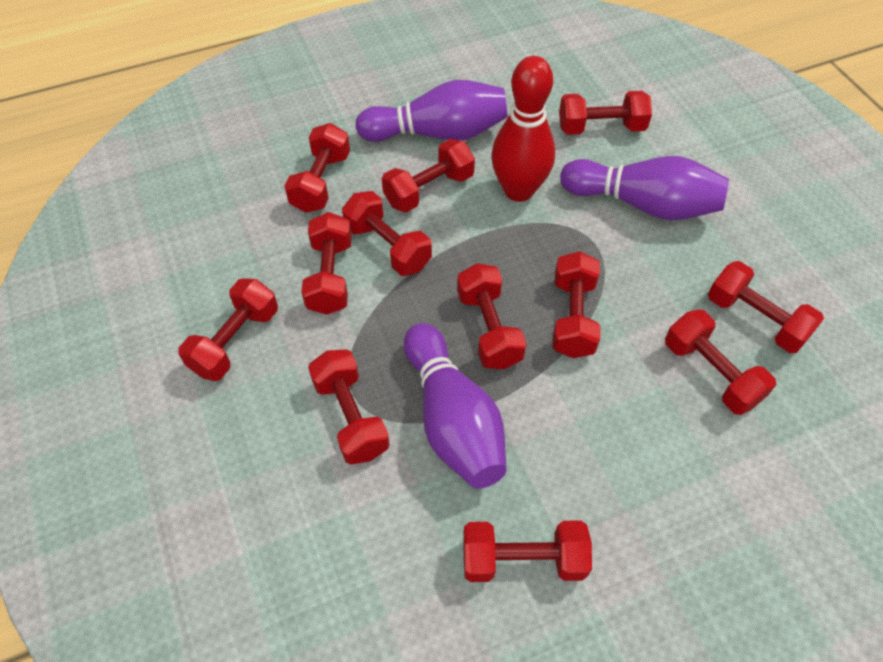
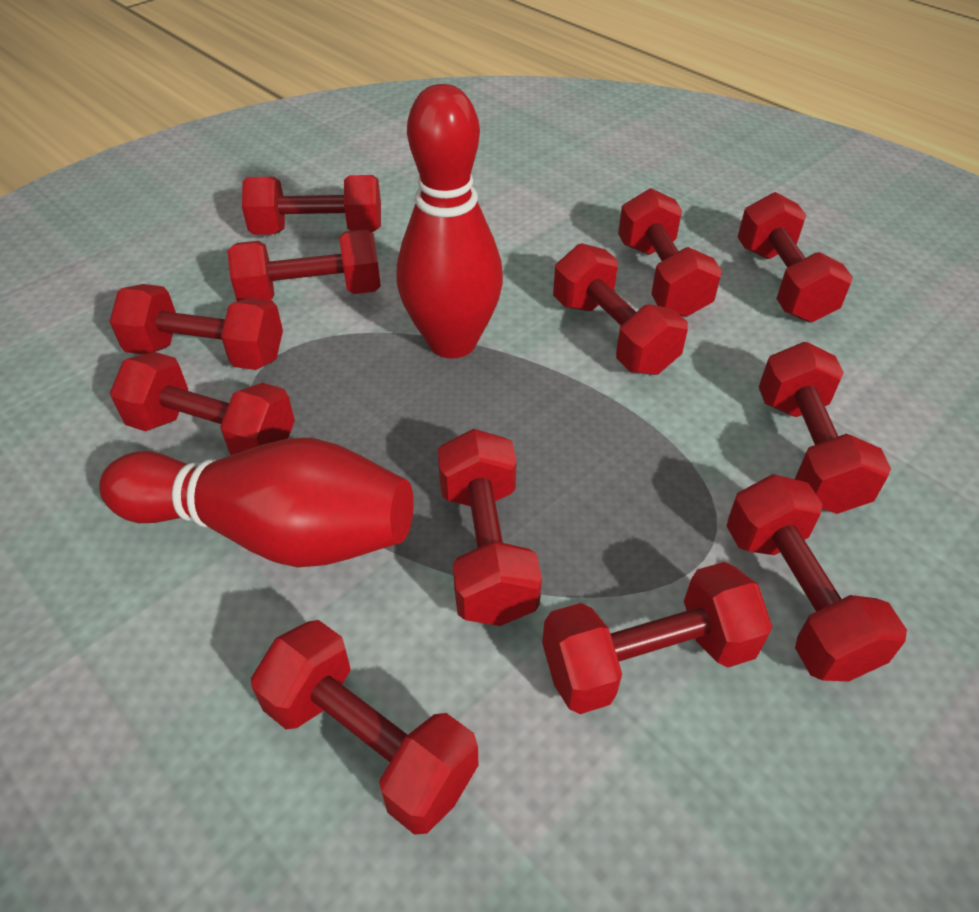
purple bowling pin: 3 -> 0
red bowling pin: 1 -> 2

